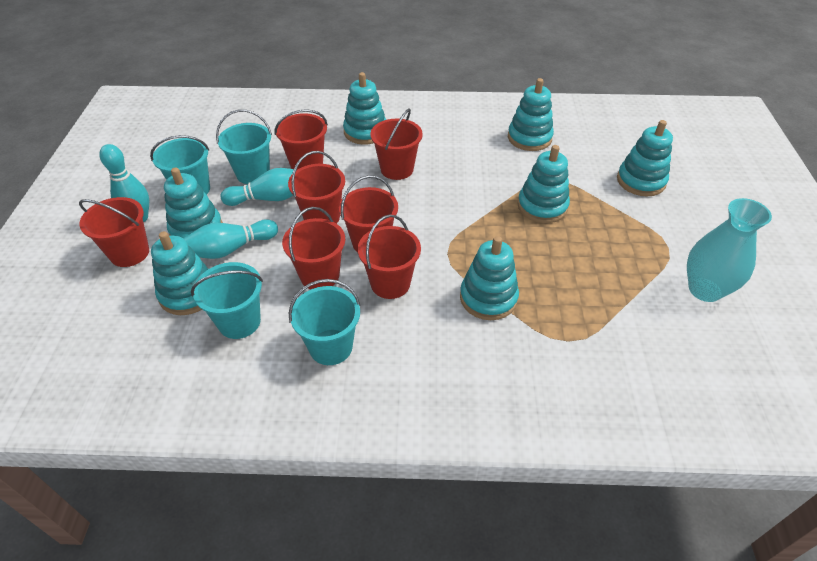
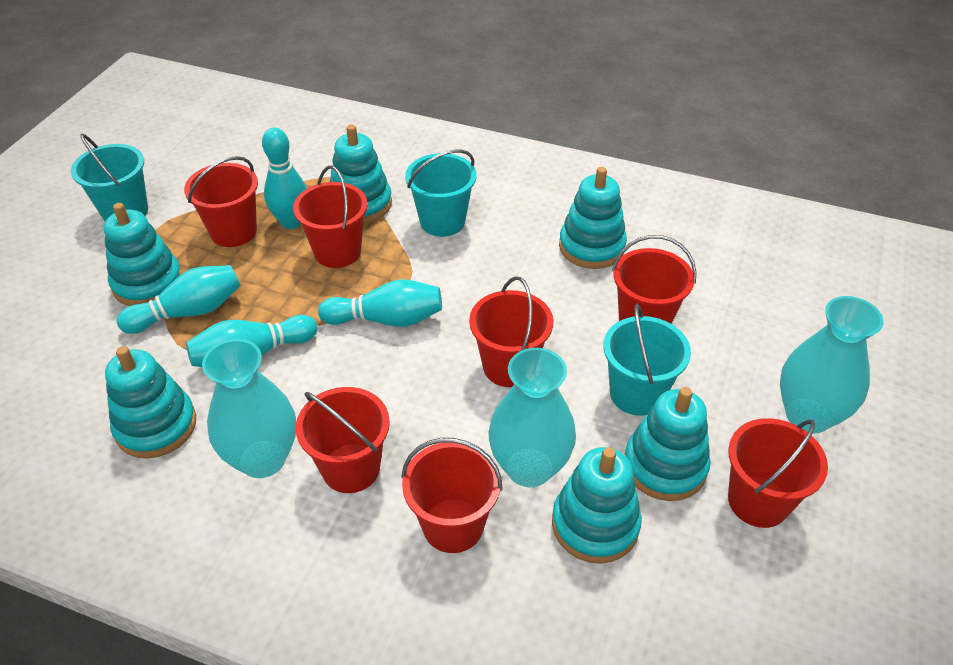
turquoise bowling pin: 3 -> 4
turquoise bucket: 4 -> 3
turquoise stacking toy: 7 -> 6
turquoise vase: 1 -> 3

